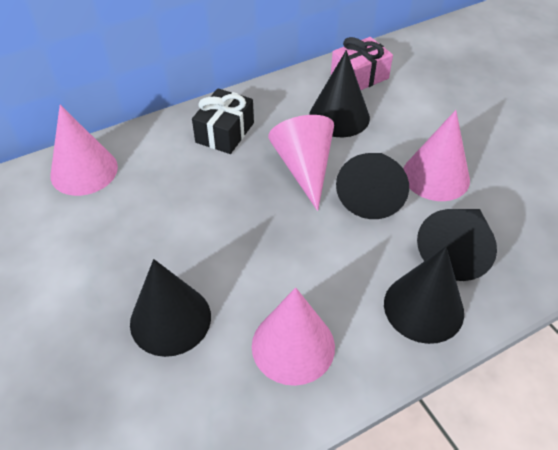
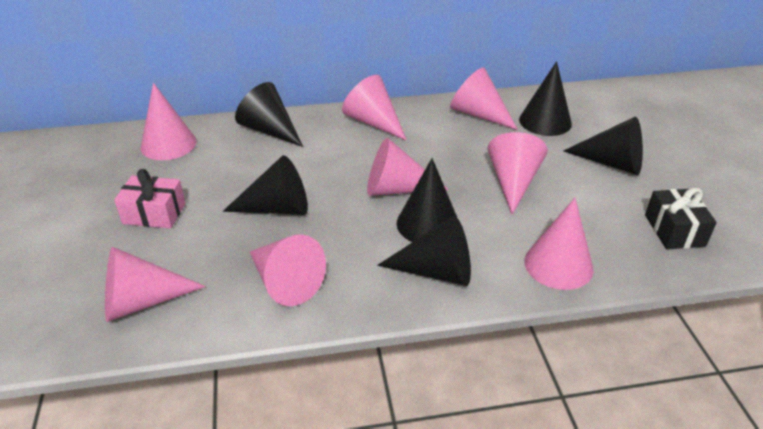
black cone: 5 -> 6
pink cone: 4 -> 8

